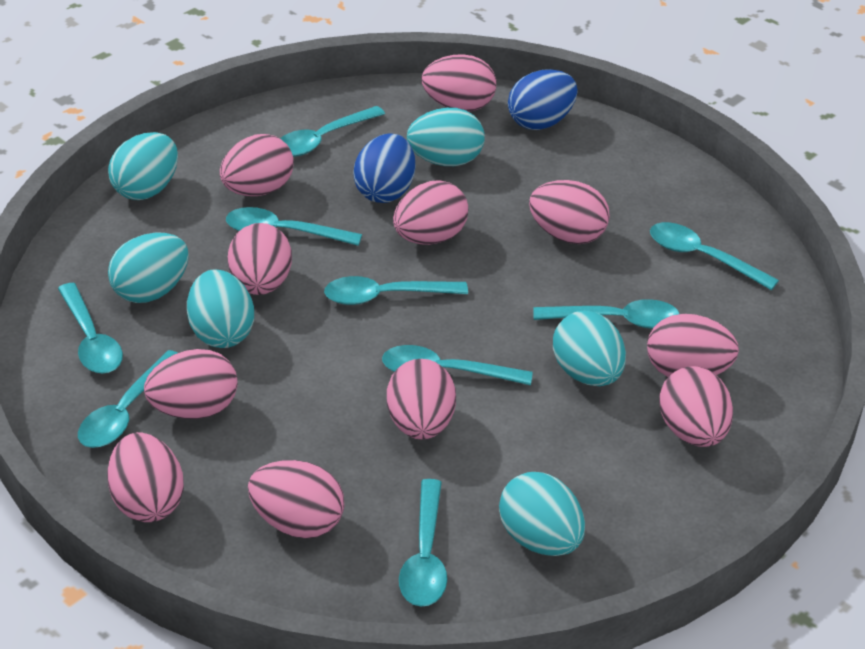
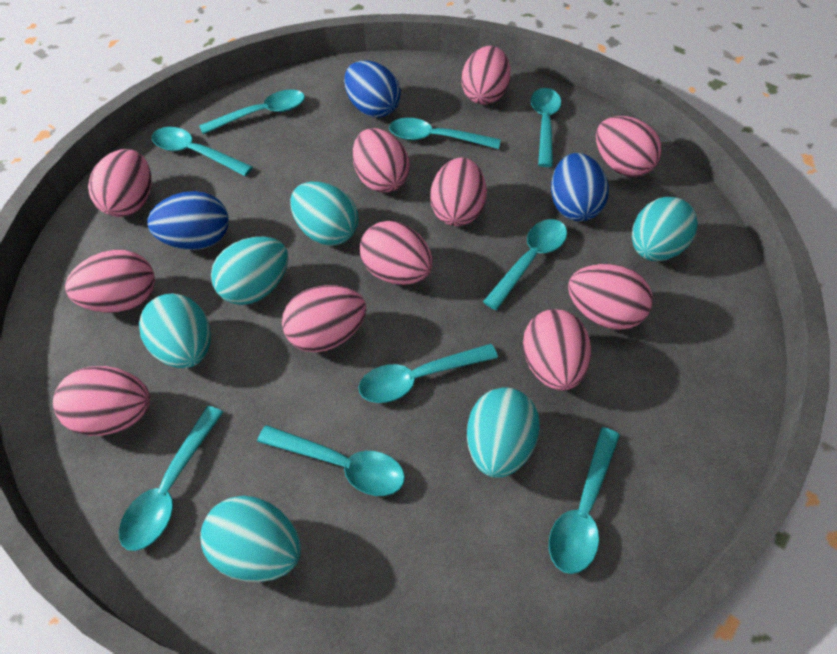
blue egg: 2 -> 3

